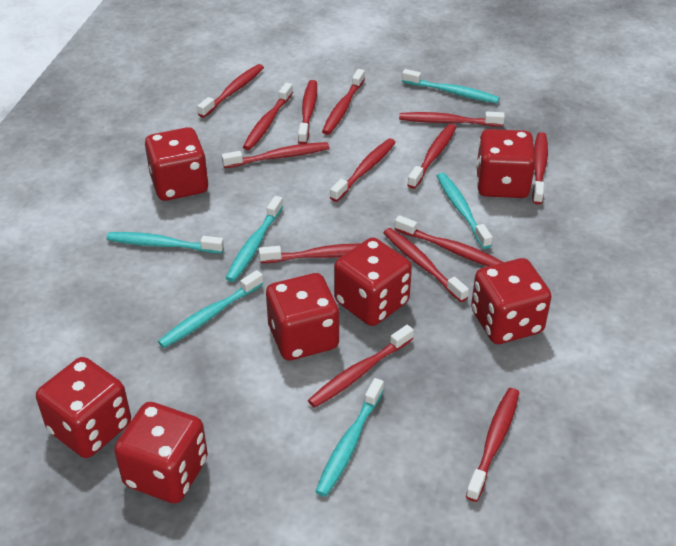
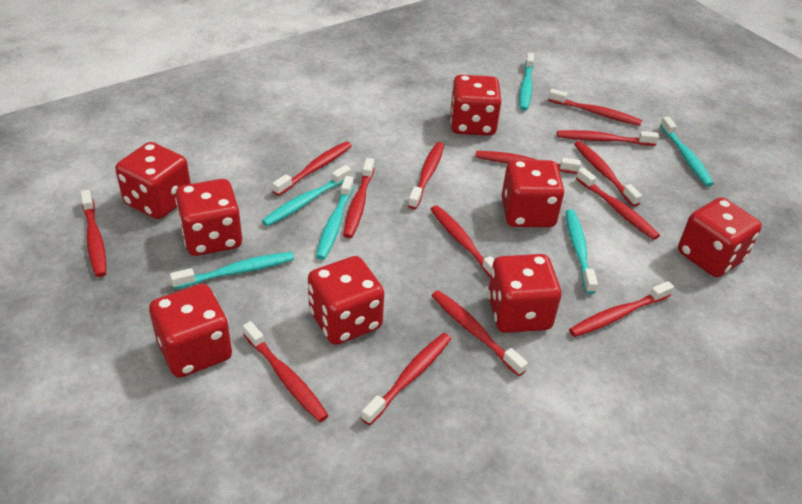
red dice: 7 -> 8

